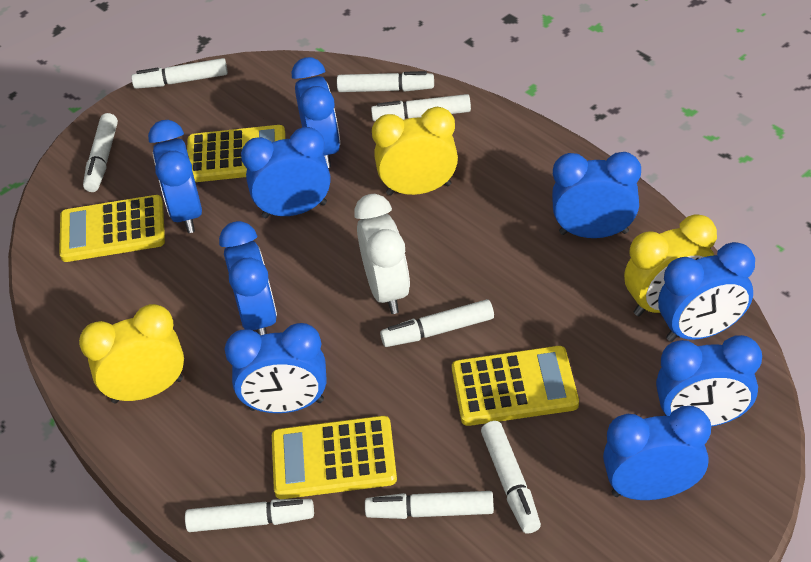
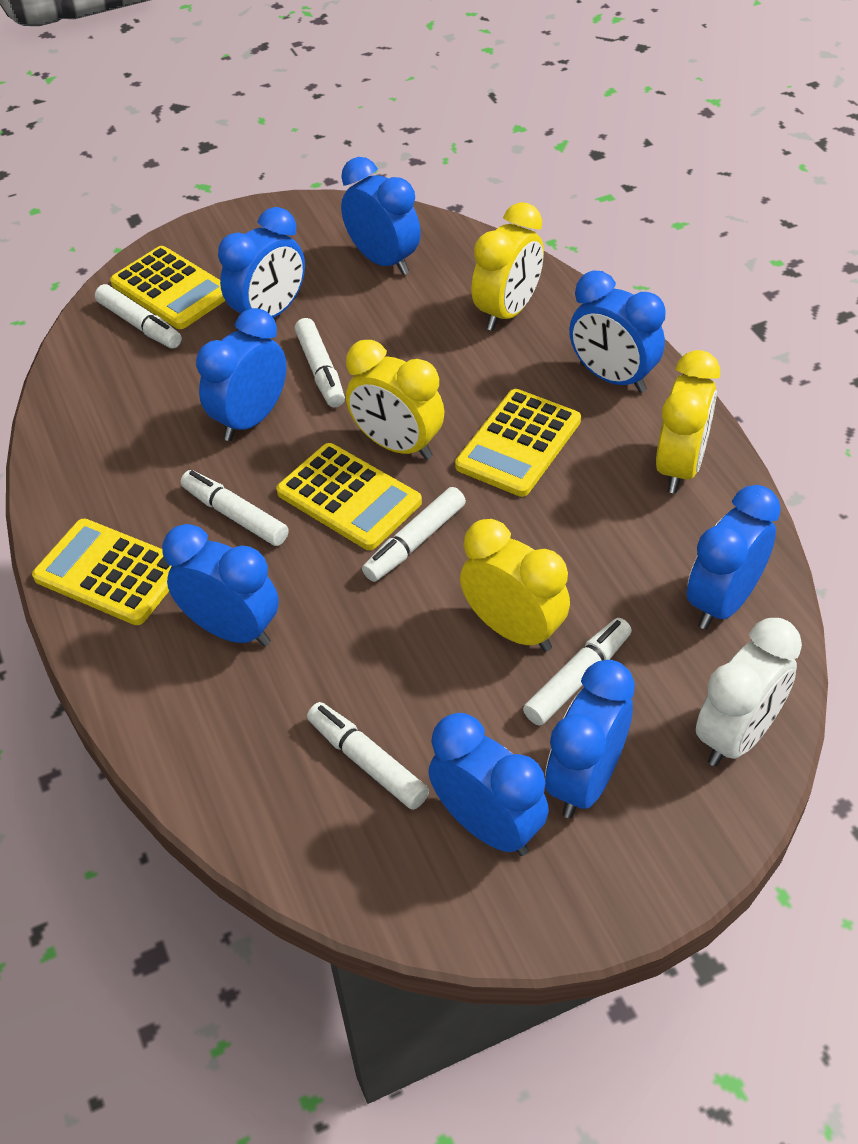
blue clock: 9 -> 8
white marker: 8 -> 6
yellow clock: 3 -> 4

